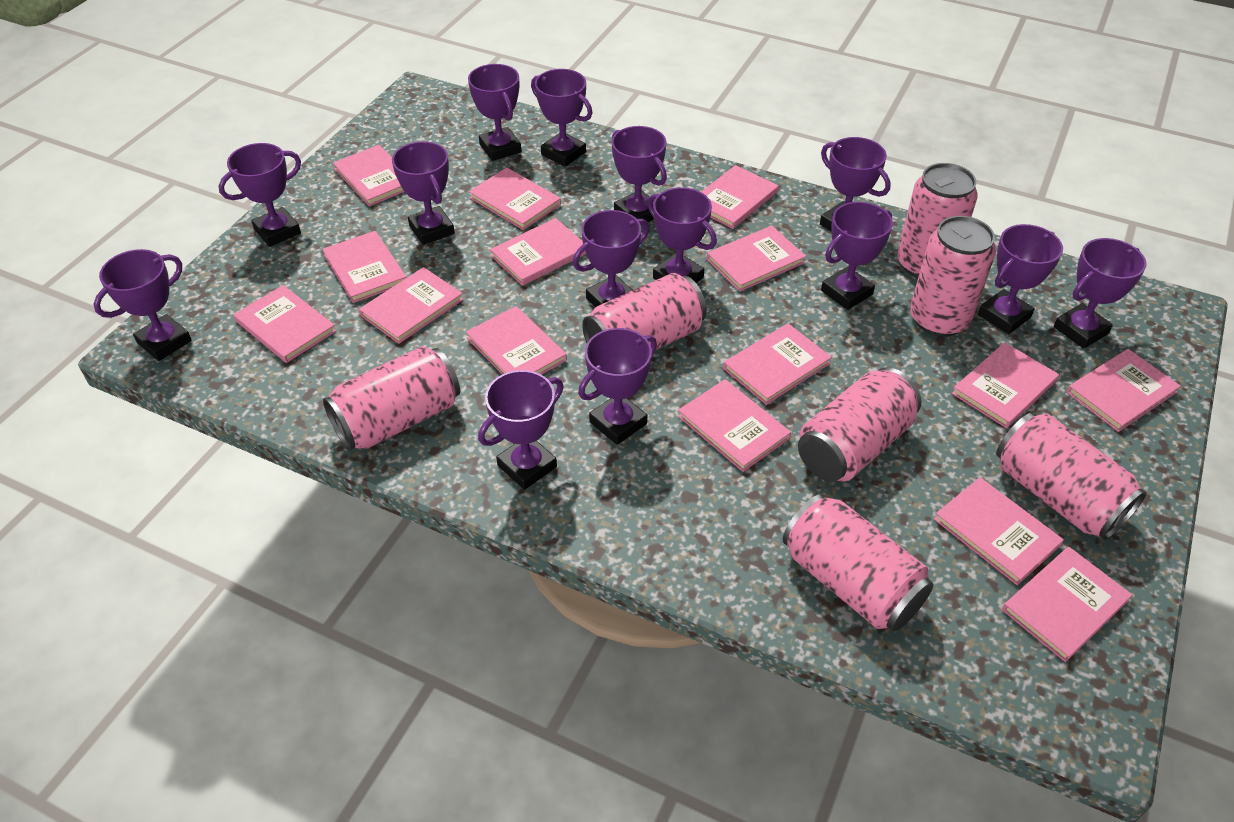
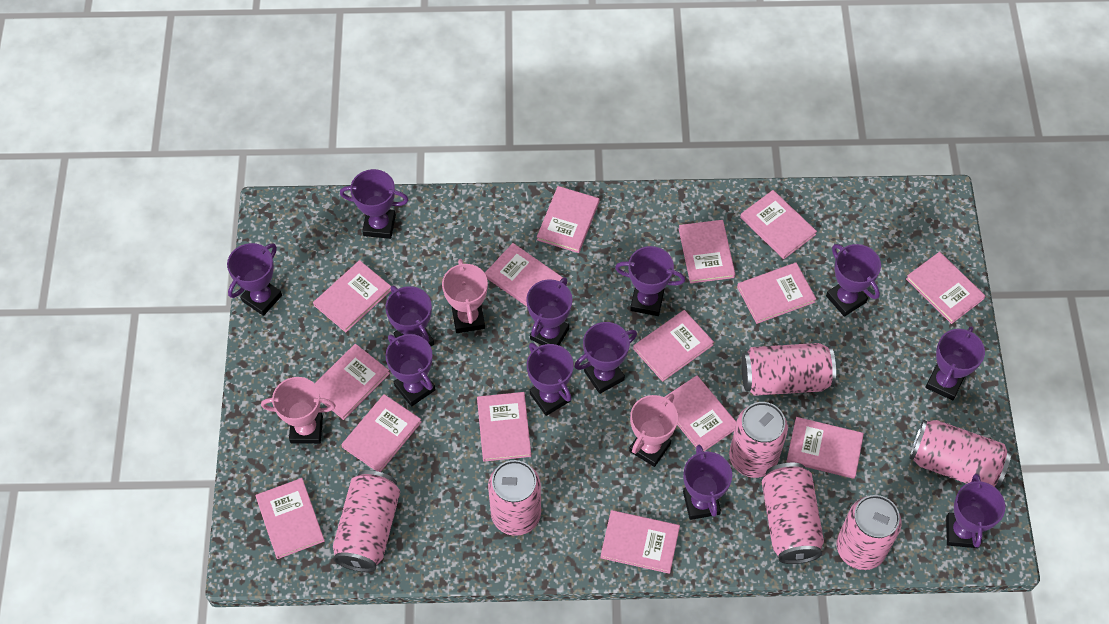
pink trophy: 0 -> 3
purple trophy: 14 -> 12

